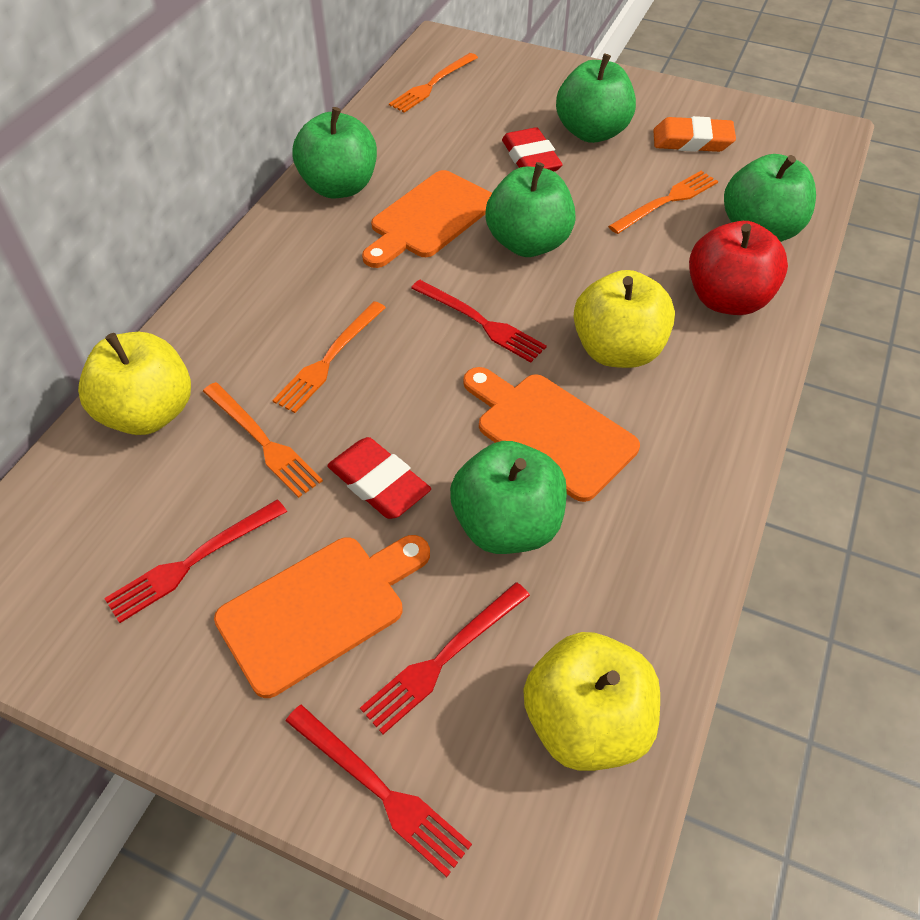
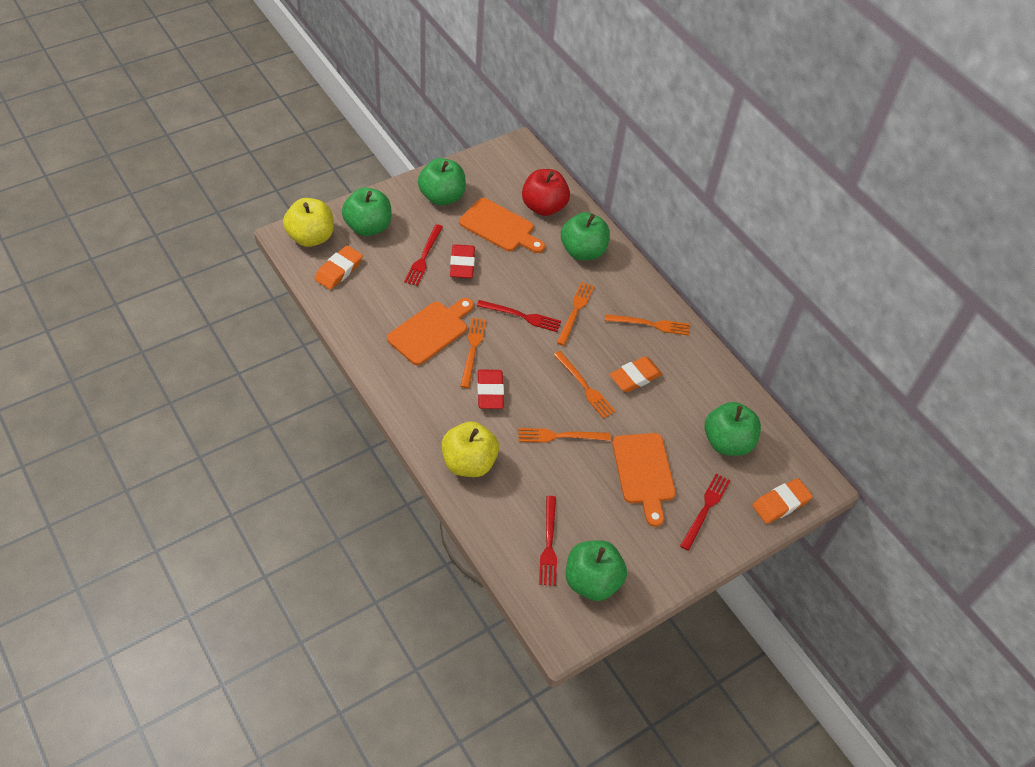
orange eraser: 1 -> 3
orange fork: 4 -> 5
yellow apple: 3 -> 2

